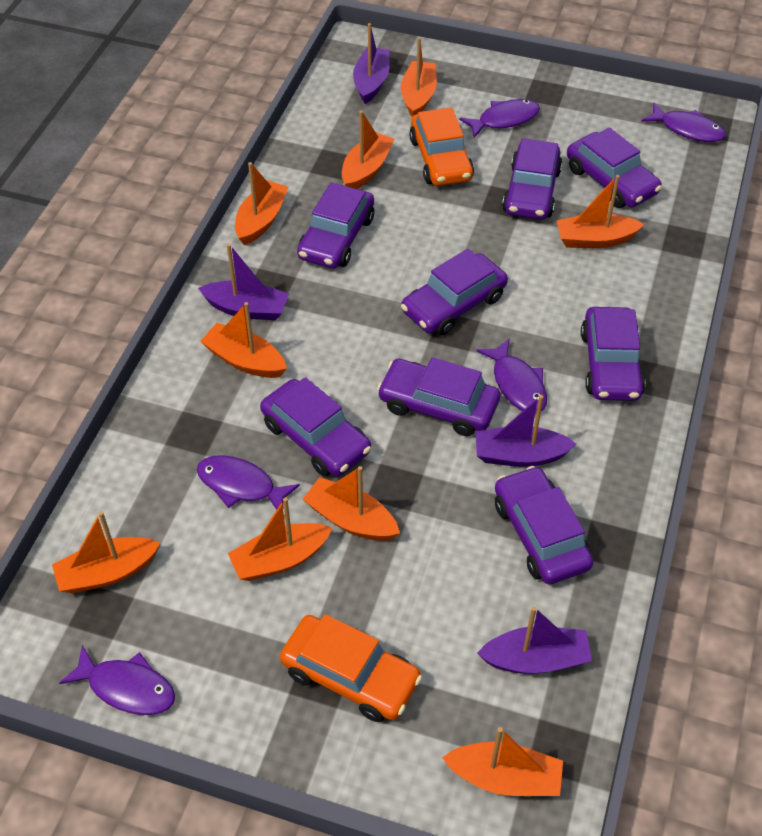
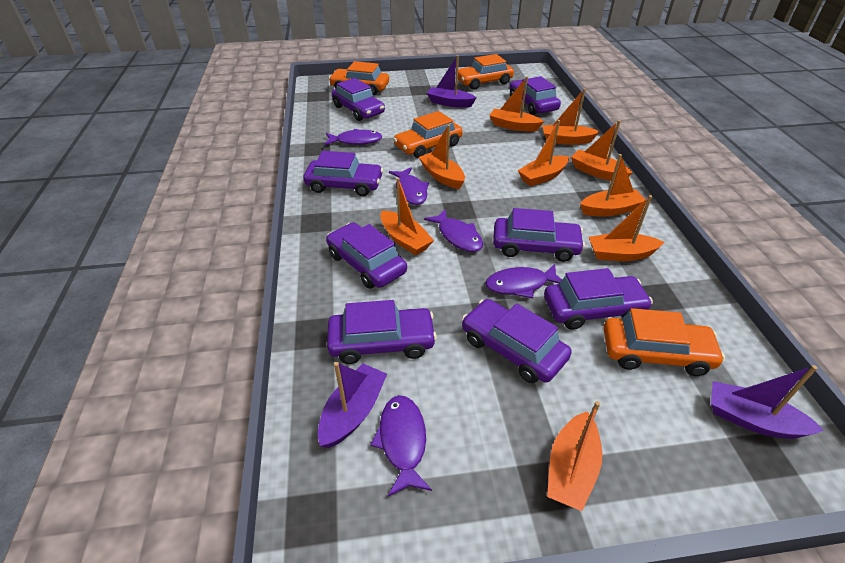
orange car: 2 -> 4
purple boat: 4 -> 3

